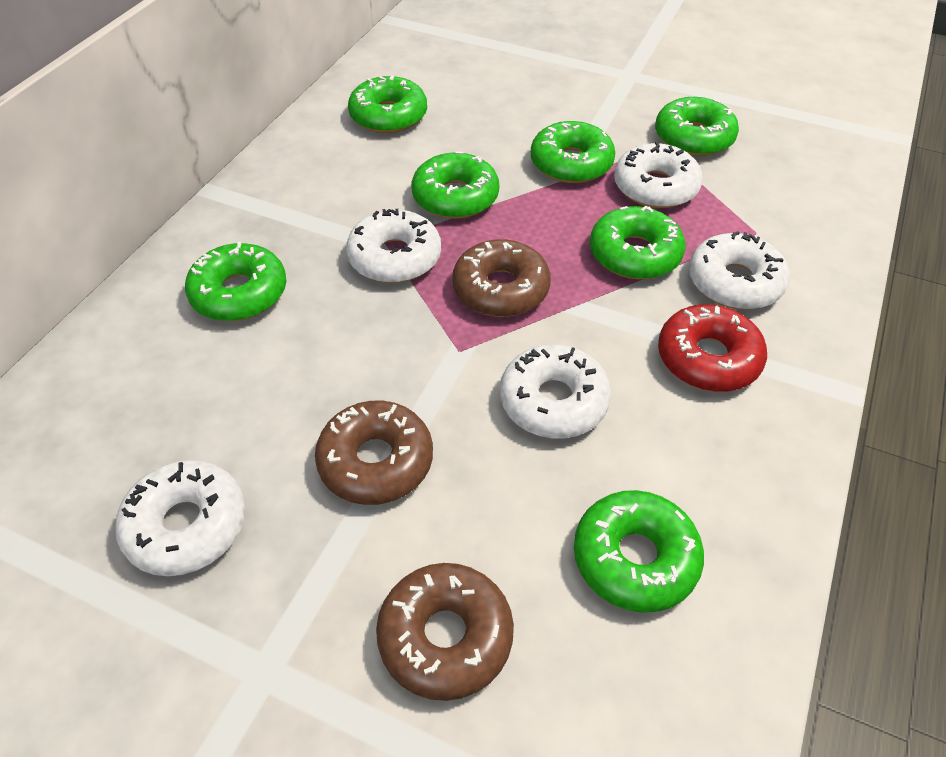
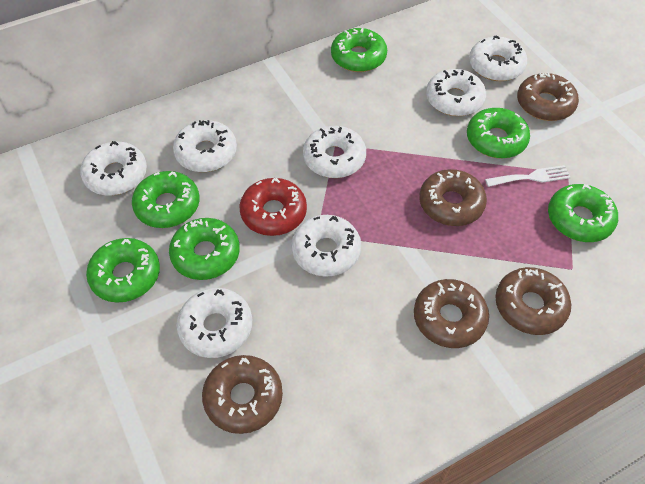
brown donut: 3 -> 5
green donut: 7 -> 6
white donut: 5 -> 7
white fork: 0 -> 1

